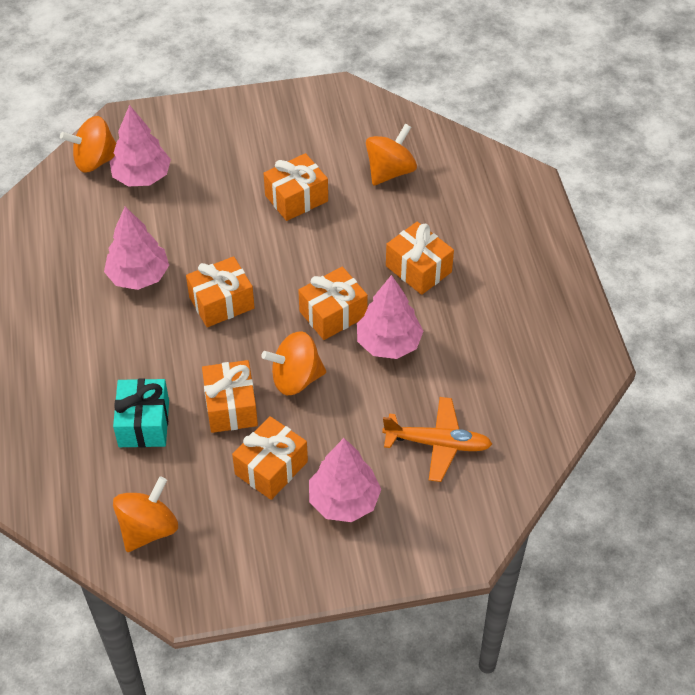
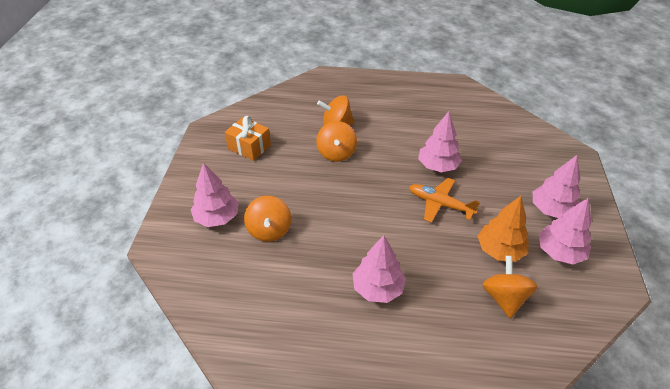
orange gift: 6 -> 1
orange tree: 0 -> 1
pink tree: 4 -> 5
turquoise gift: 1 -> 0

